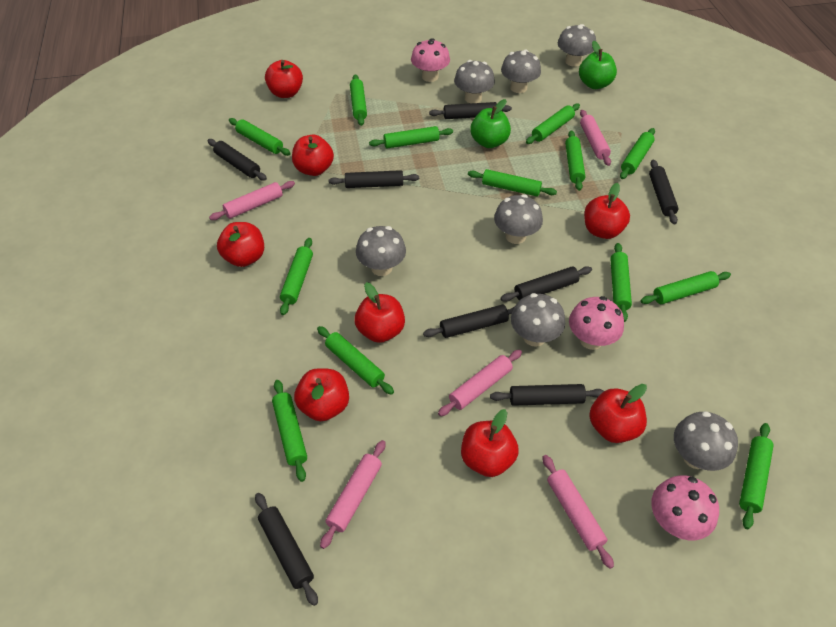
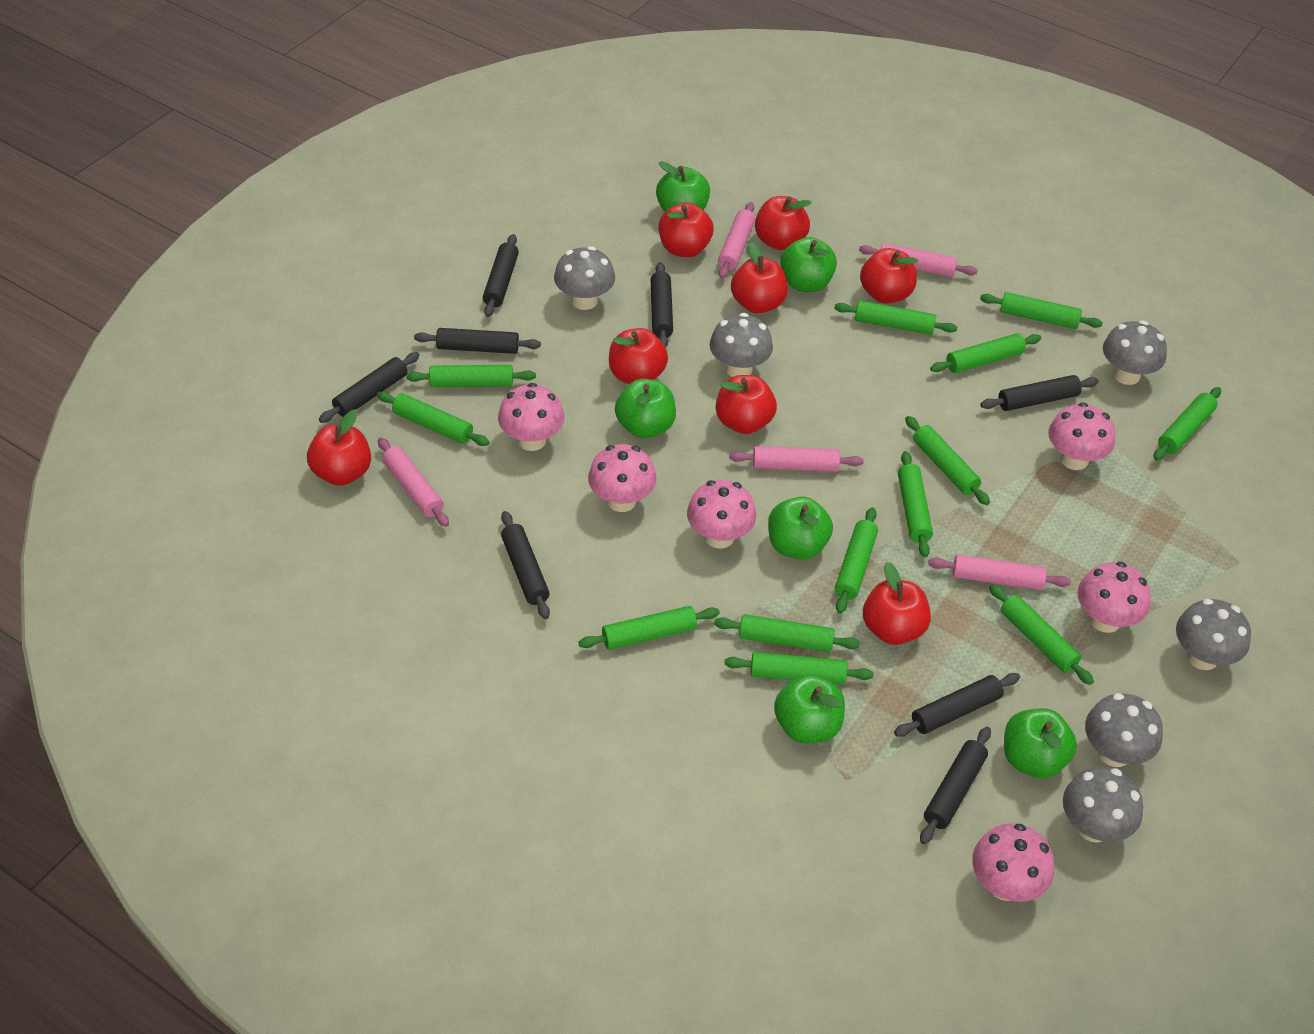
green apple: 2 -> 6
grey mushroom: 7 -> 6
pink mushroom: 3 -> 6

